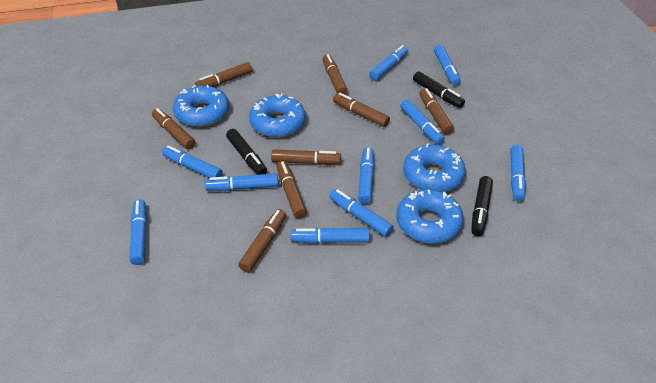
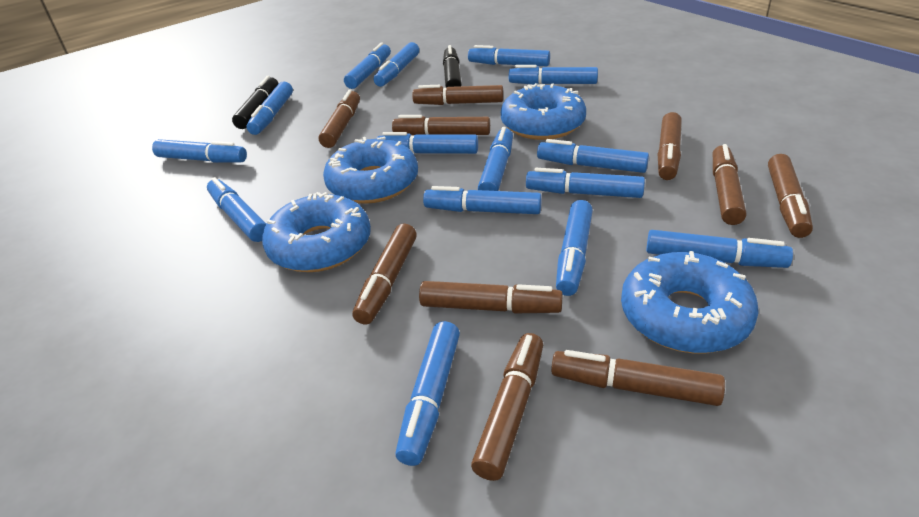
black marker: 3 -> 2
blue marker: 10 -> 15
brown marker: 8 -> 10

